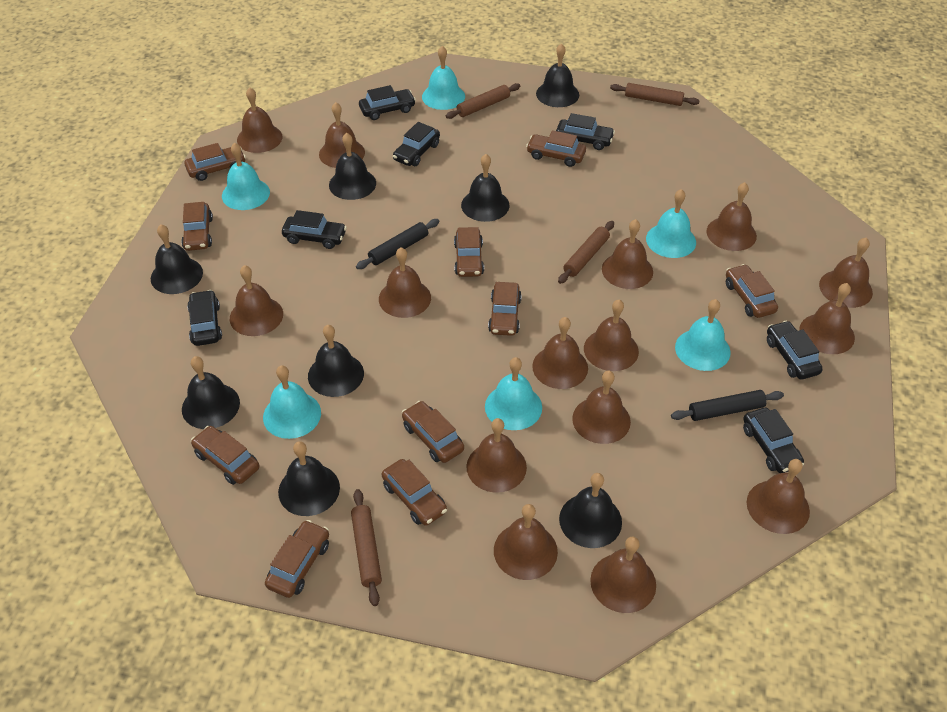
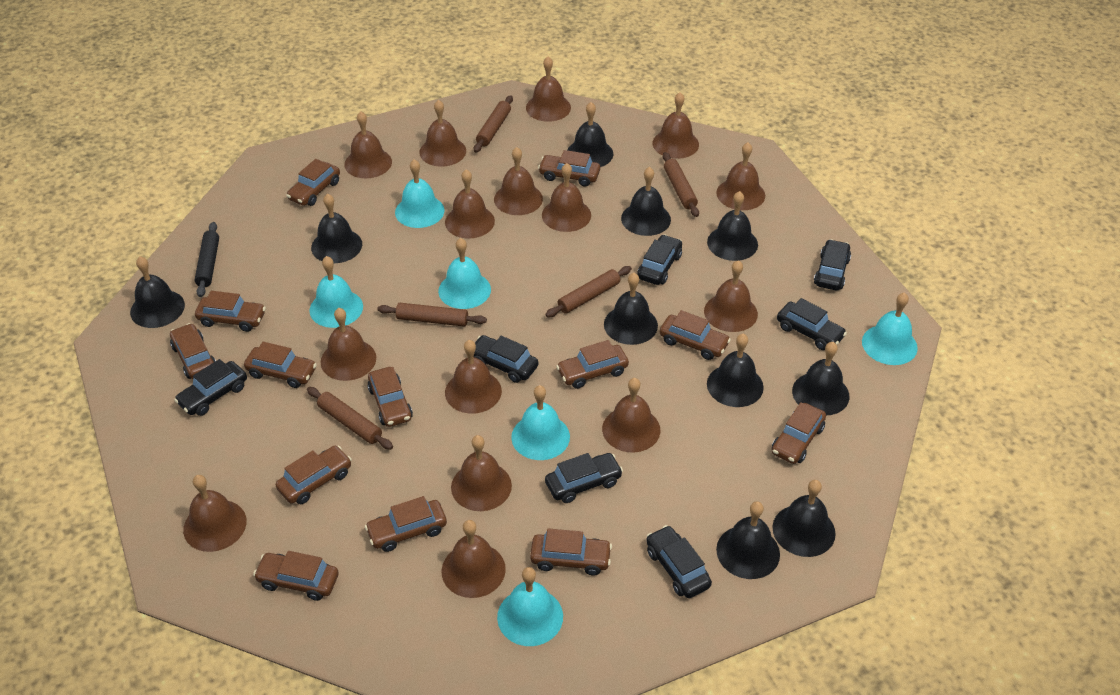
black bell: 8 -> 10
black rolling pin: 2 -> 1
brown car: 10 -> 13
brown rolling pin: 4 -> 5

